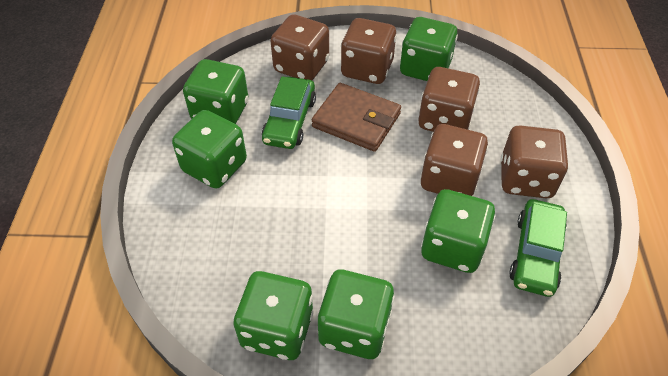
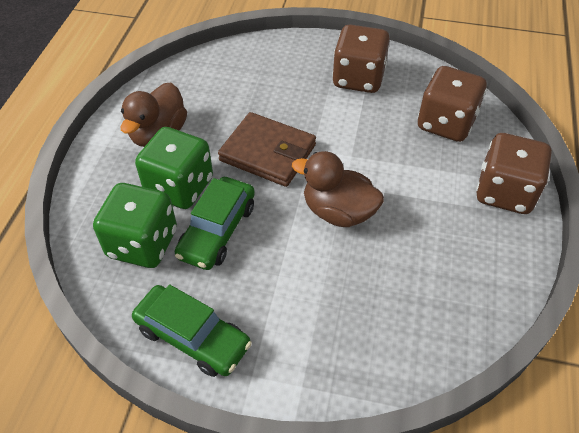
brown dice: 5 -> 3
brown duck: 0 -> 2
green dice: 6 -> 2

